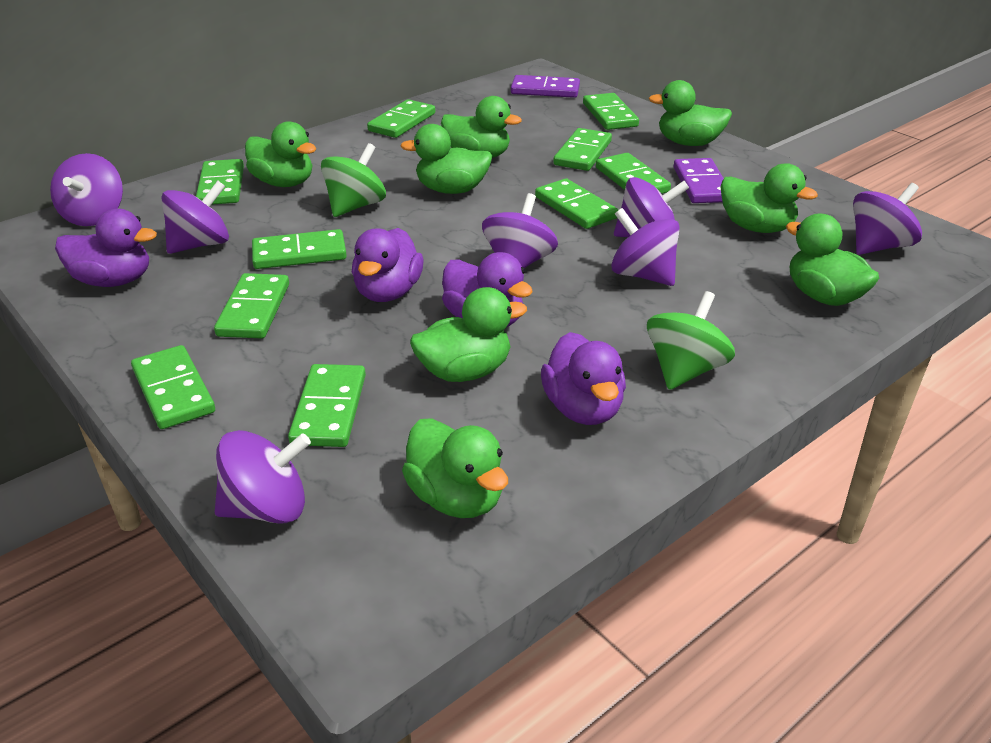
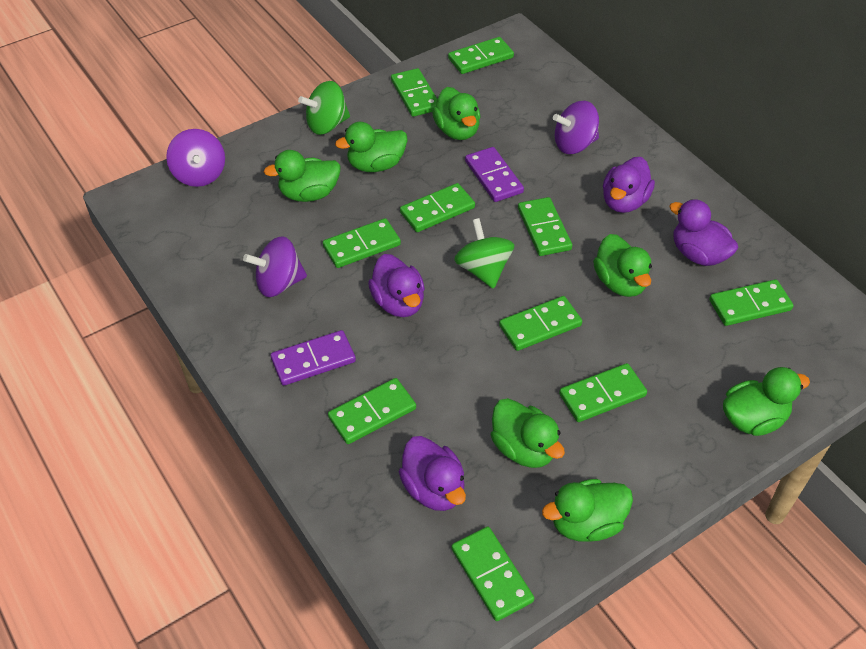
green duck: 8 -> 7
purple spinning top: 7 -> 3

